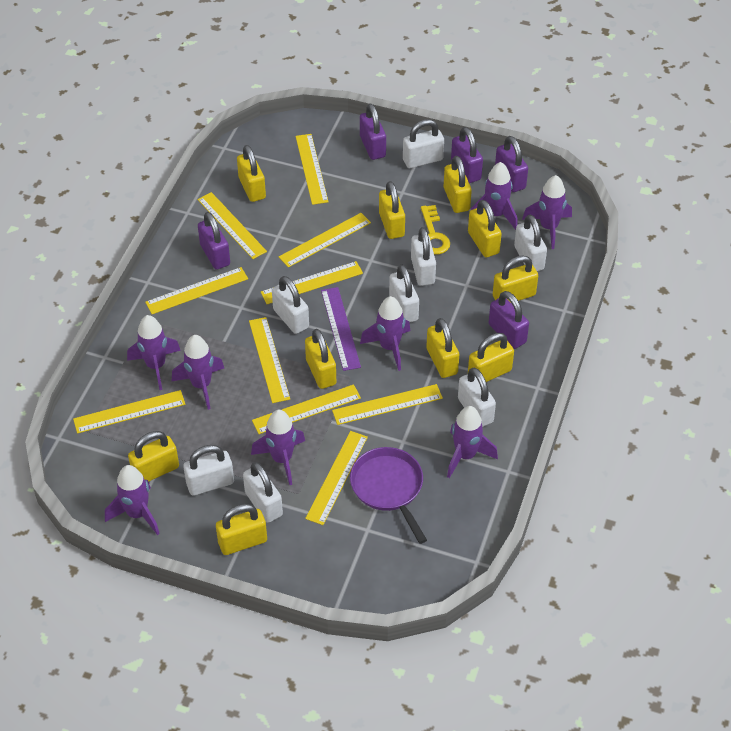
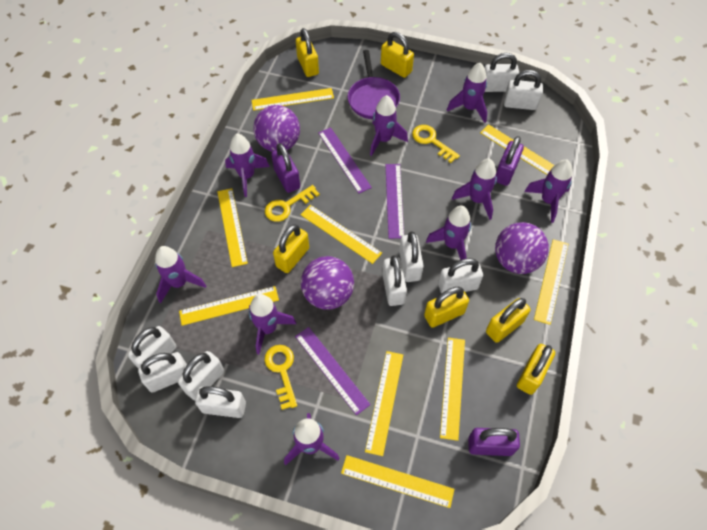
purple ball: 0 -> 3
purple padlock: 5 -> 3
purple rocket: 8 -> 9
purple ruler: 1 -> 3
white padlock: 8 -> 9
yellow key: 1 -> 3
yellow padlock: 10 -> 6
yellow ruler: 10 -> 9

